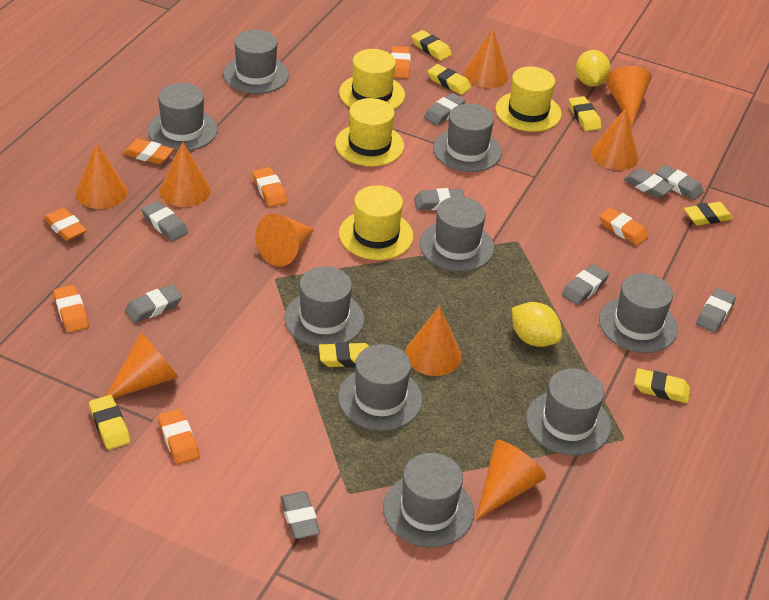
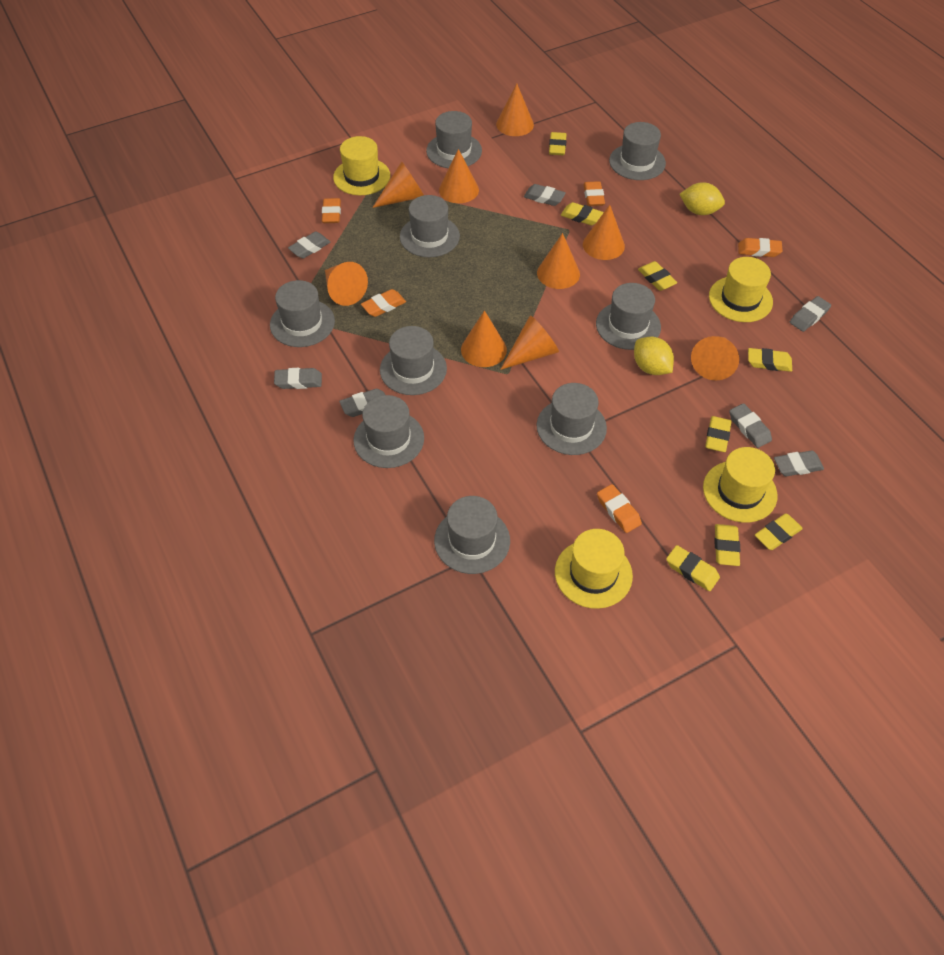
grey eraser: 9 -> 7
orange eraser: 7 -> 5
yellow eraser: 7 -> 8

